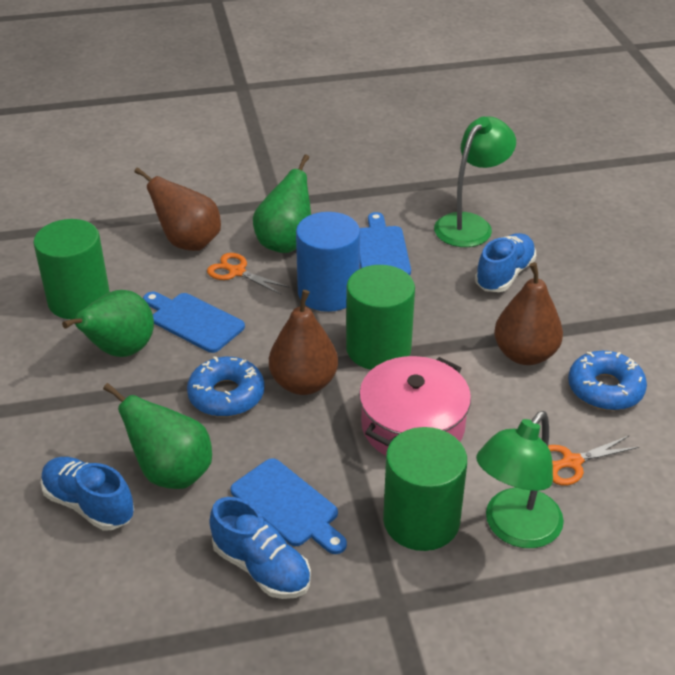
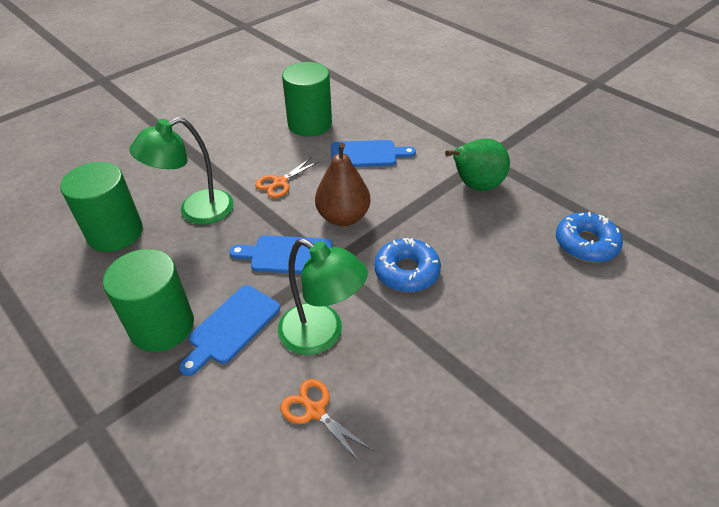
blue cylinder: 1 -> 0
blue shoe: 3 -> 0
brown pear: 3 -> 1
green pear: 3 -> 1
pink pot: 1 -> 0

